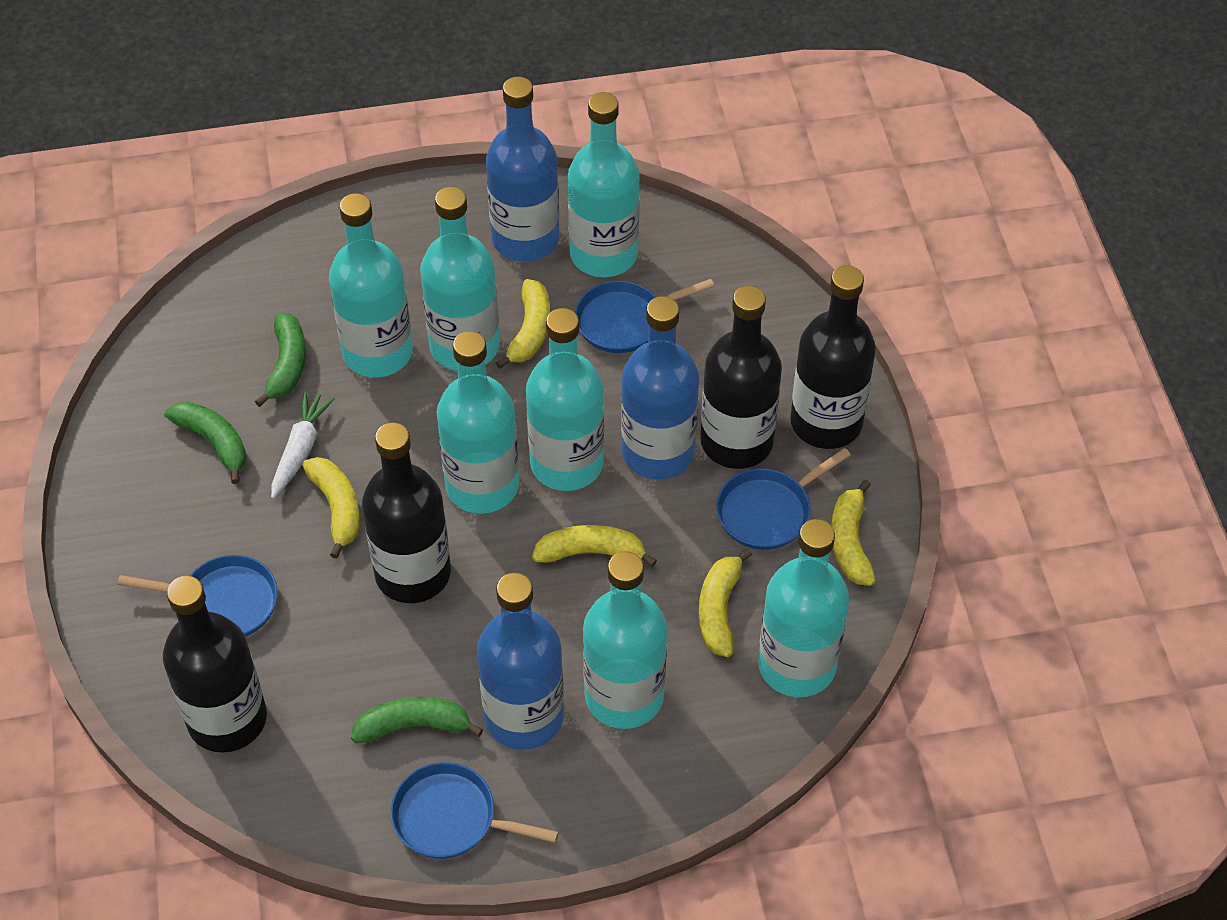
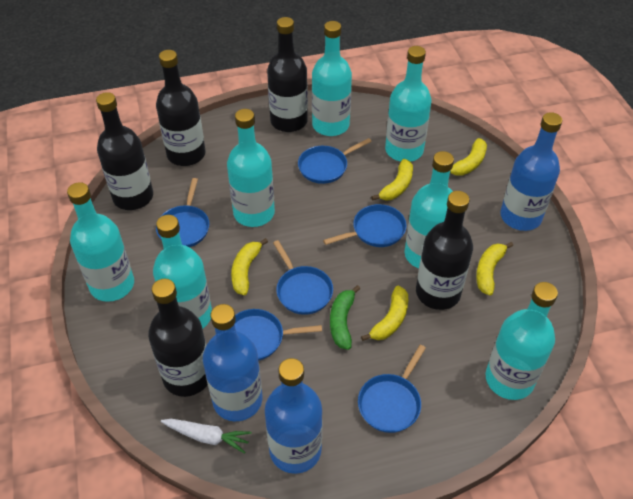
black bottle: 4 -> 5
blue pan: 4 -> 6
green banana: 3 -> 1

